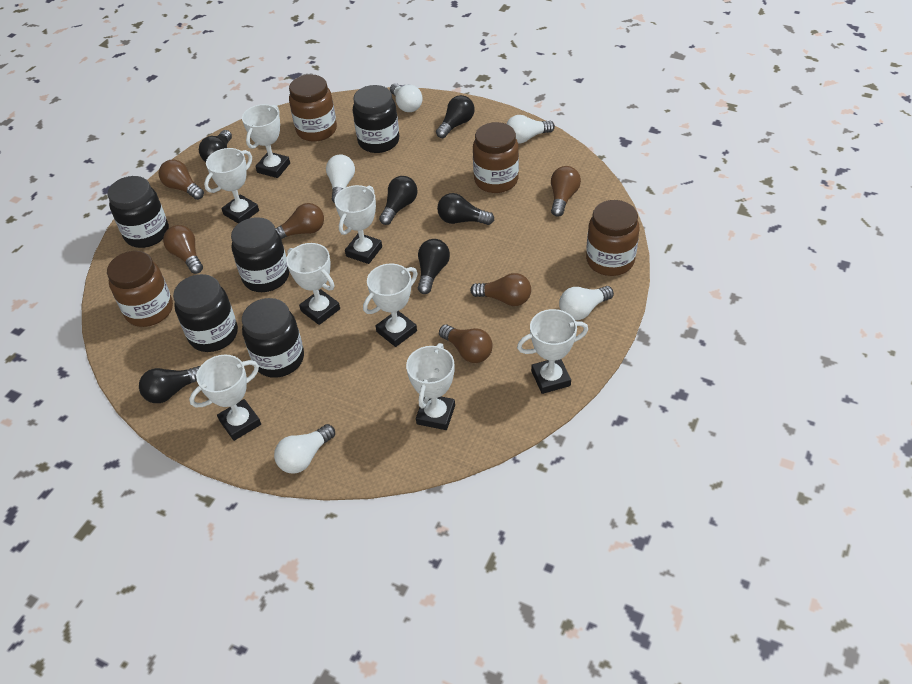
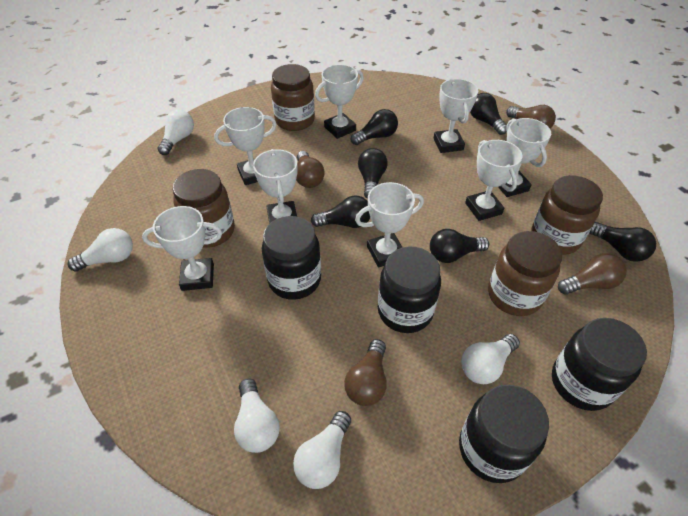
black jar: 5 -> 4
brown light bulb: 6 -> 4

